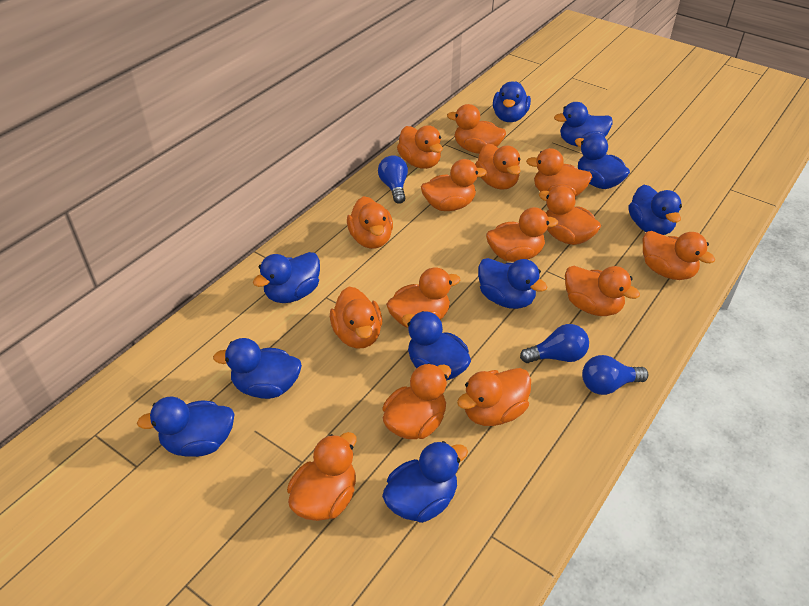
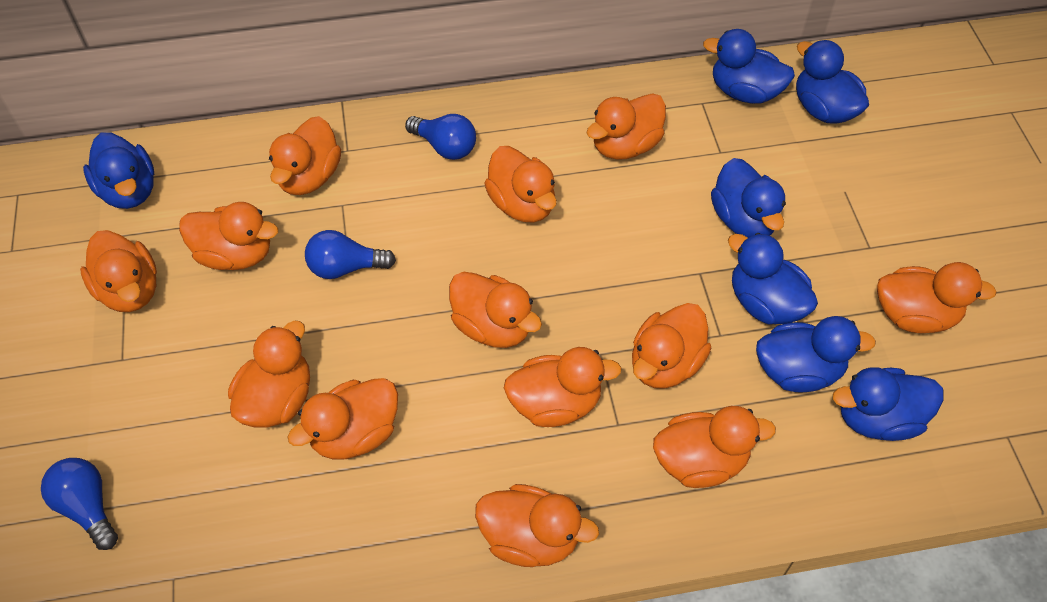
blue duck: 10 -> 7
orange duck: 15 -> 13

